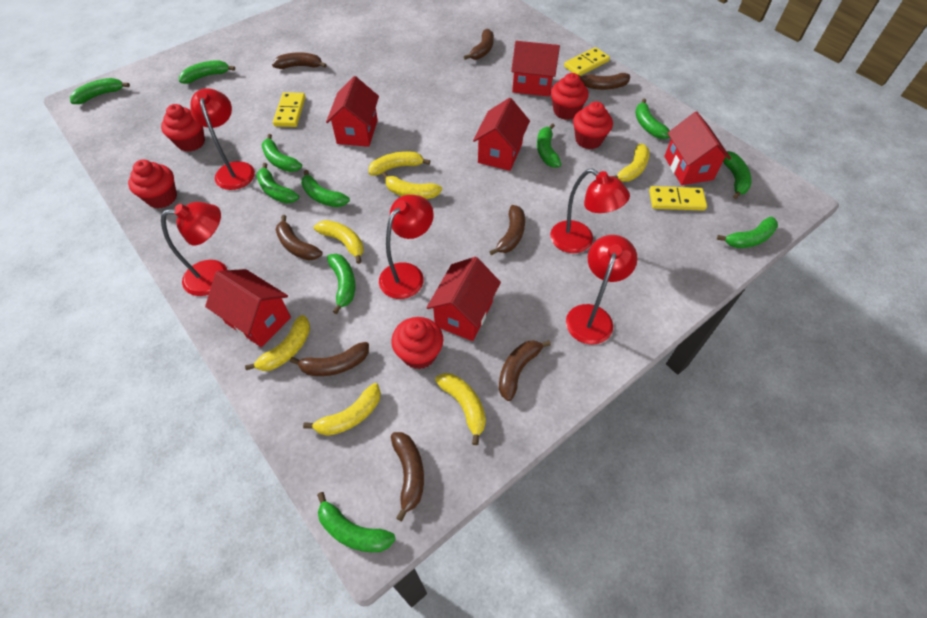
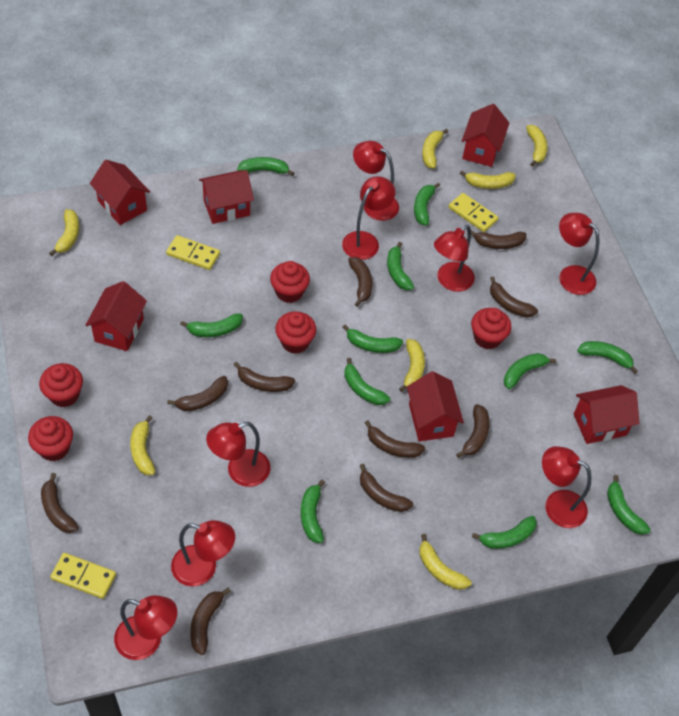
brown banana: 8 -> 10
red lamp: 5 -> 8

